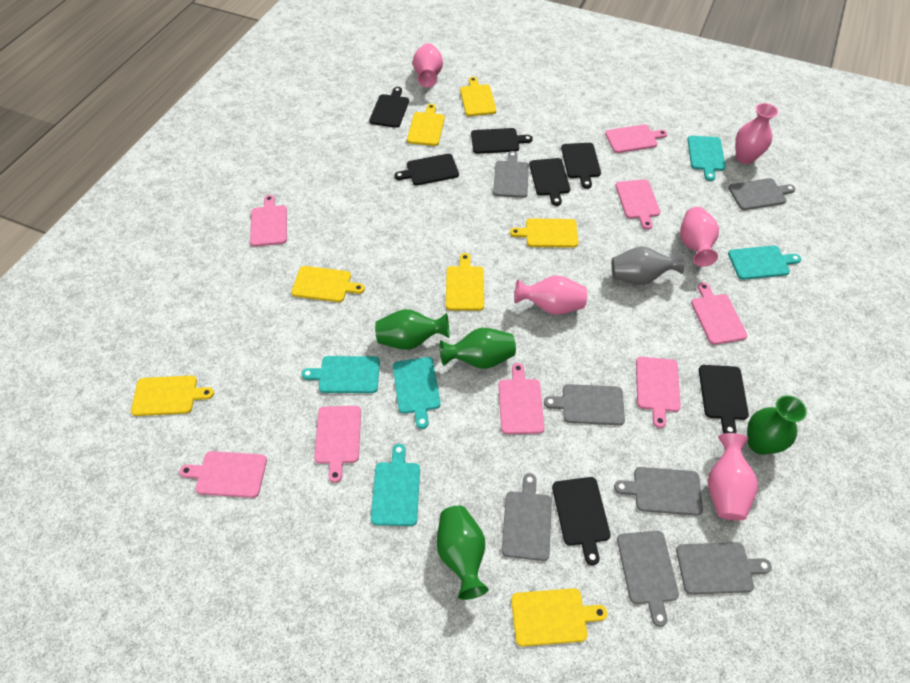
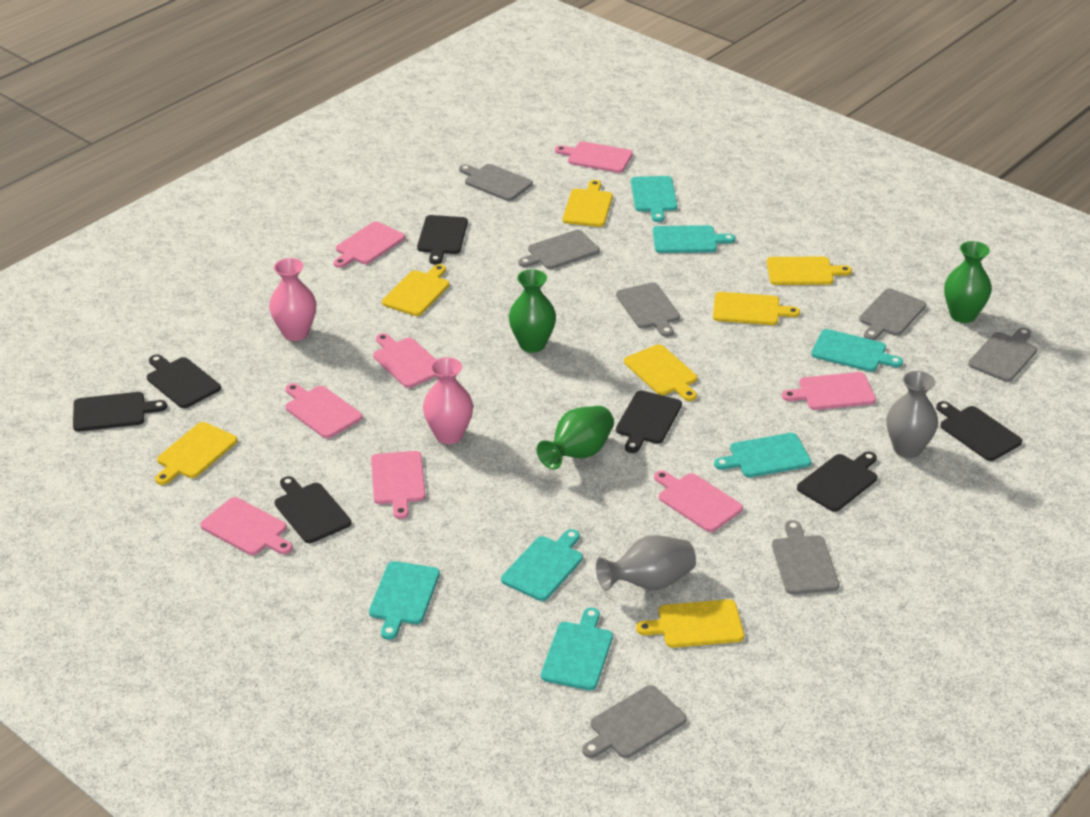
green vase: 4 -> 3
grey vase: 1 -> 2
pink vase: 5 -> 2
turquoise cutting board: 5 -> 7

